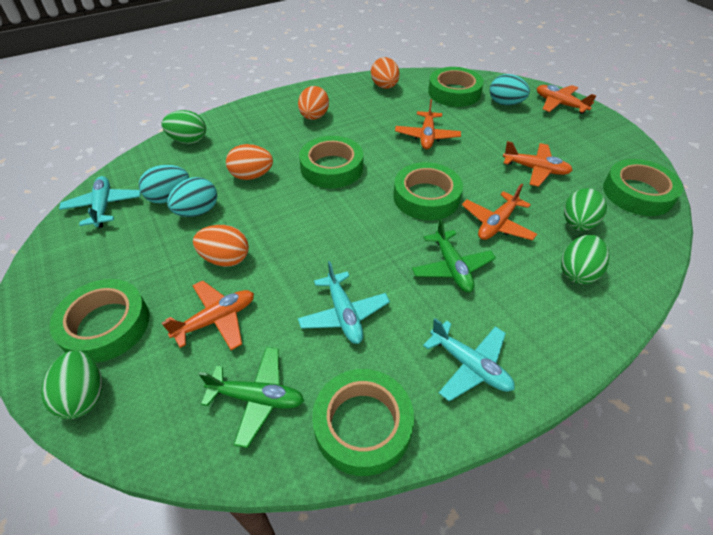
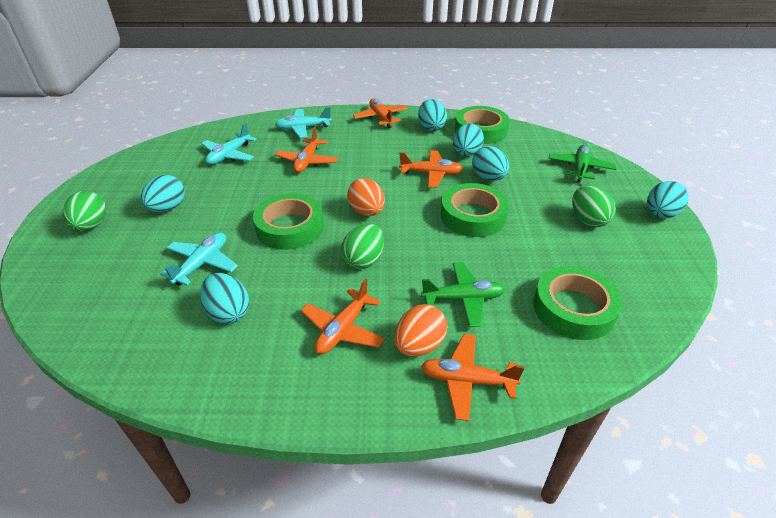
green egg: 4 -> 3
green tape: 6 -> 4
orange egg: 4 -> 2
turquoise egg: 3 -> 6

